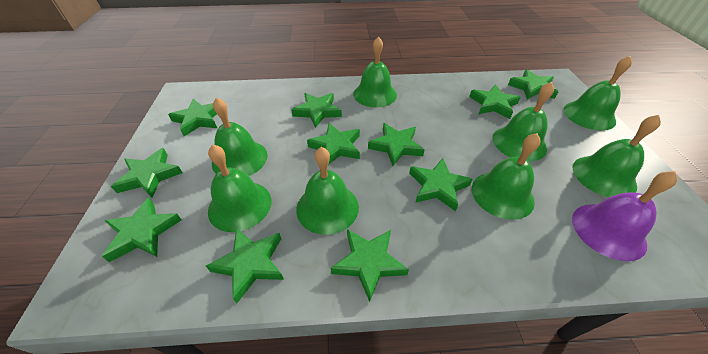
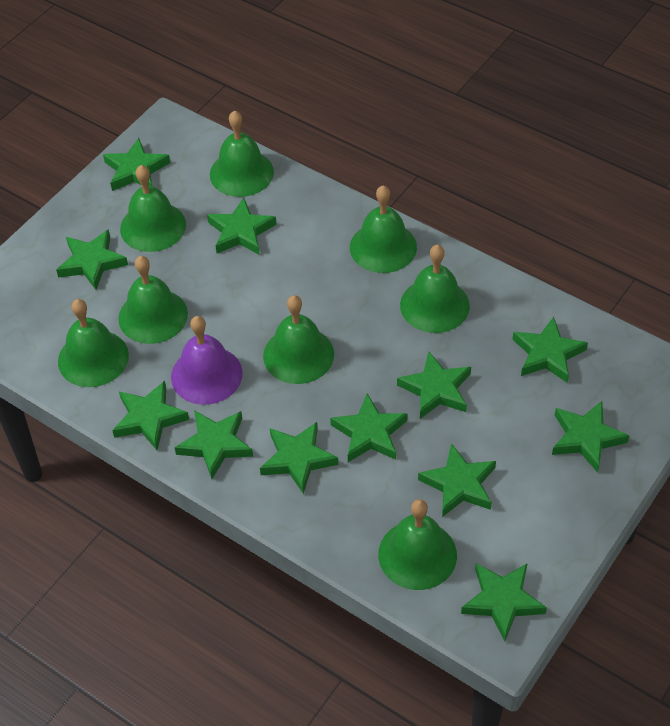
green star: 11 -> 12

